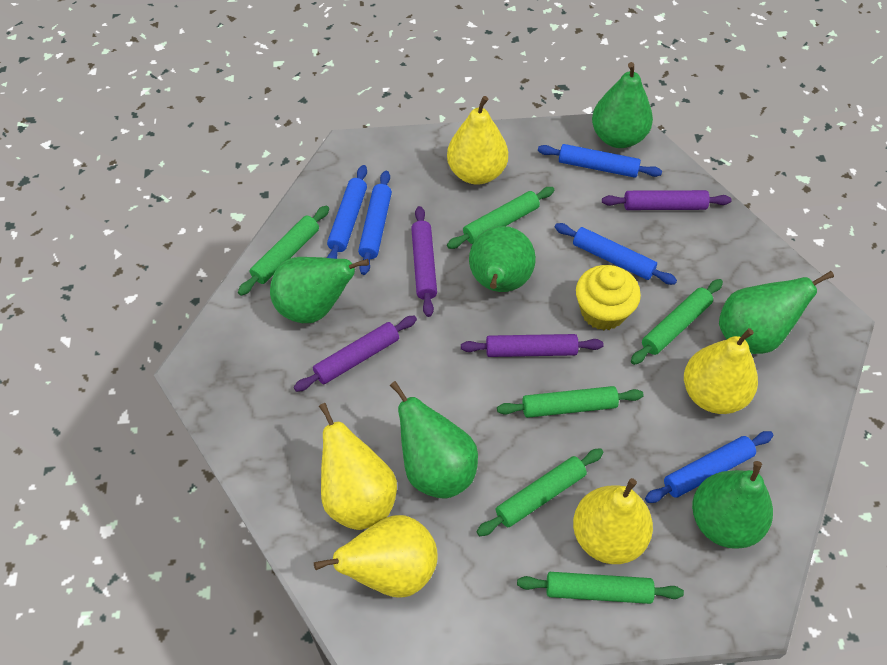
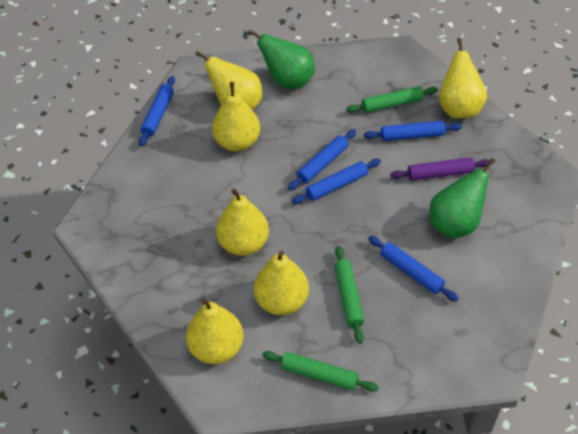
green pear: 6 -> 2
green rolling pin: 6 -> 3
purple rolling pin: 4 -> 1
yellow cupcake: 1 -> 0
yellow pear: 5 -> 6

